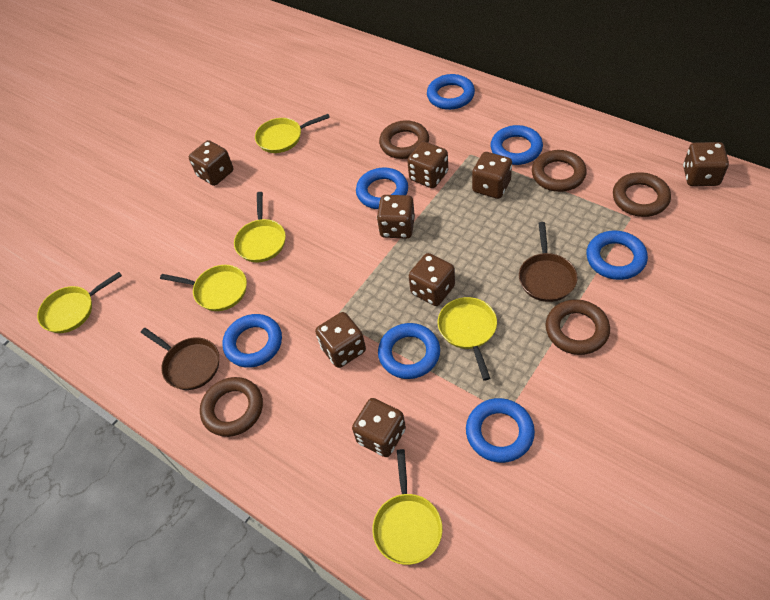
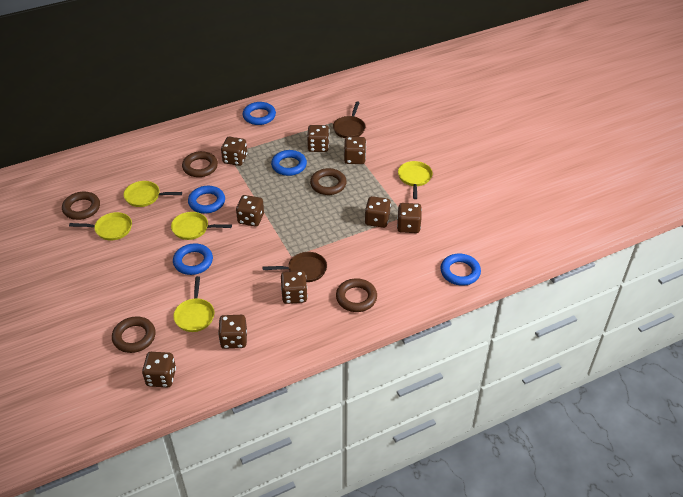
blue ring: 7 -> 5
brown dice: 8 -> 9
yellow pan: 6 -> 5

